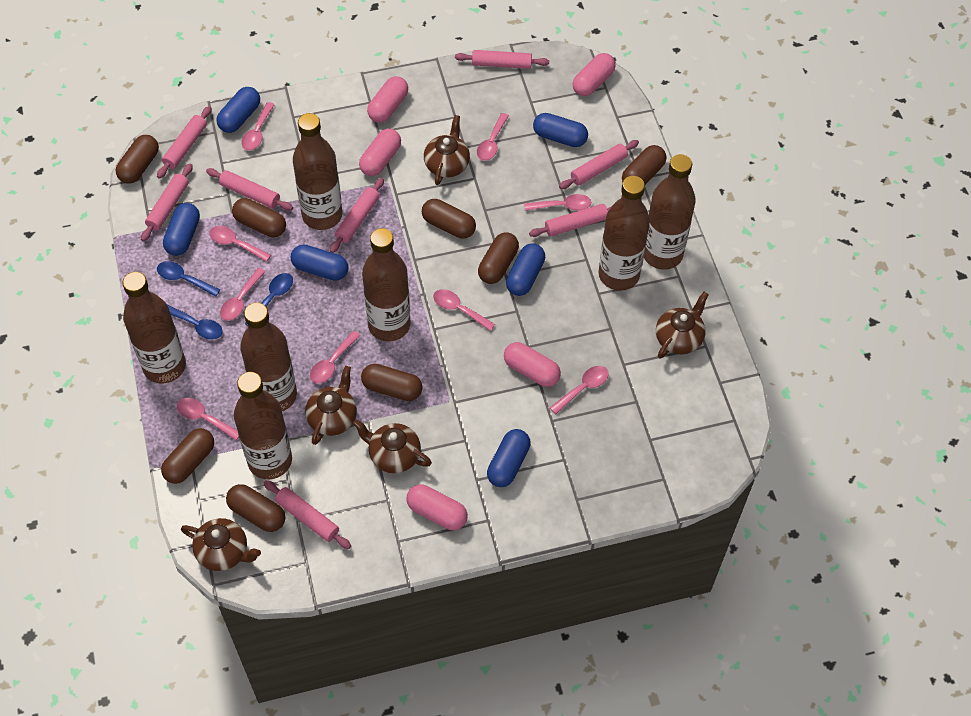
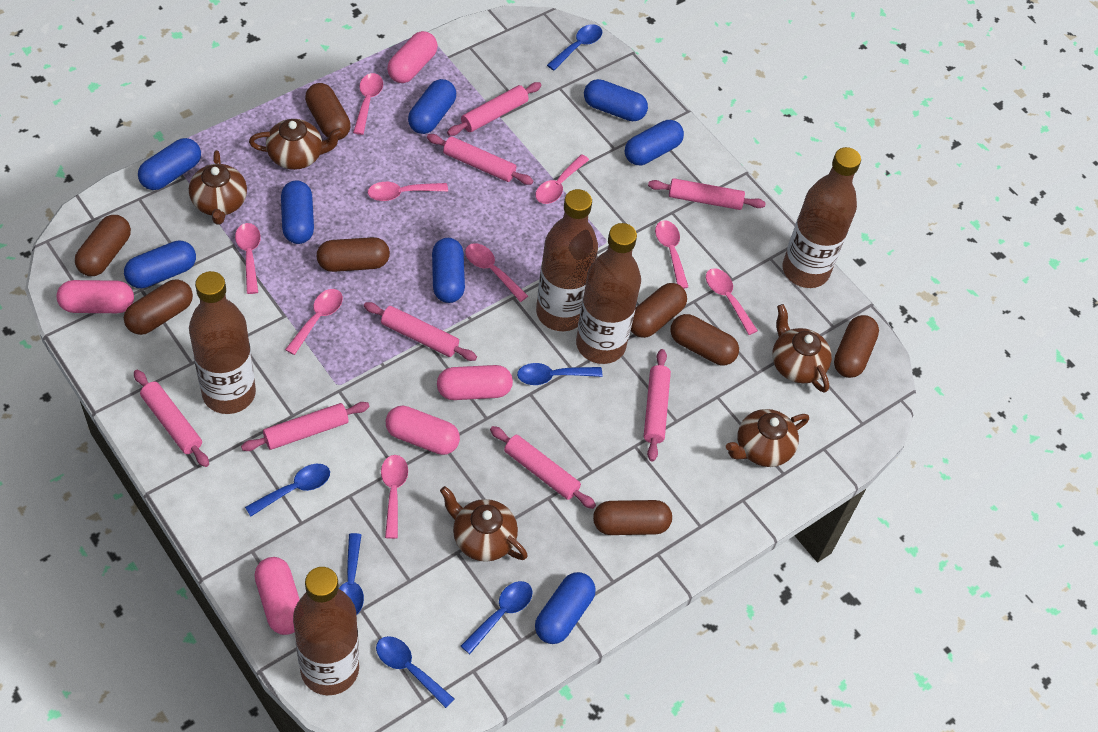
blue capsule: 6 -> 8
blue spoon: 3 -> 6
brown bottle: 7 -> 5

